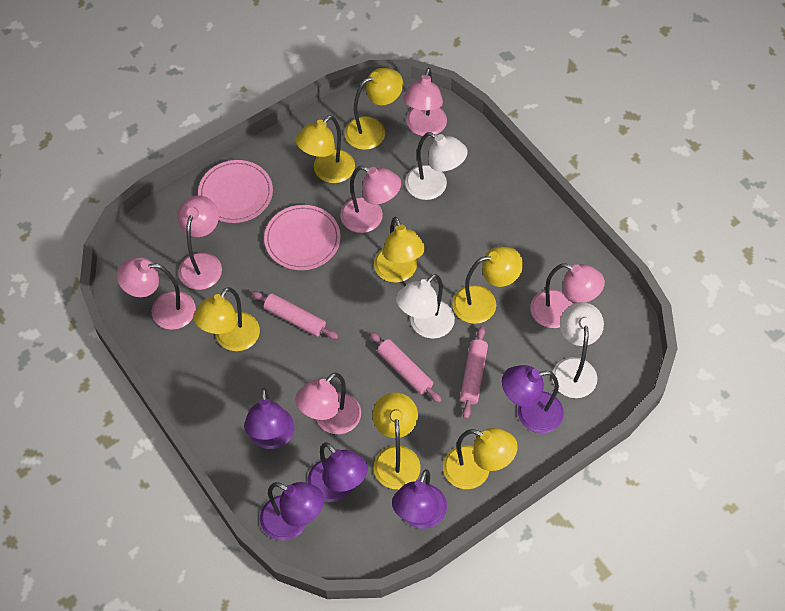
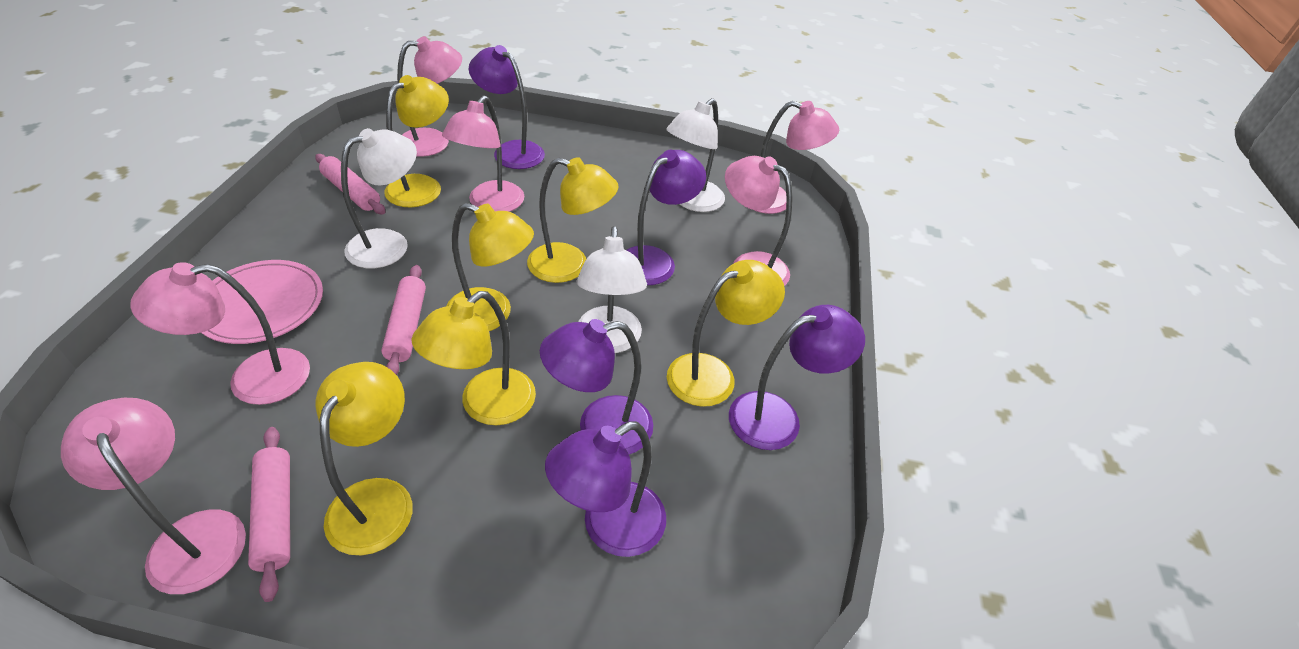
pink plate: 2 -> 1
yellow lamp: 7 -> 6

